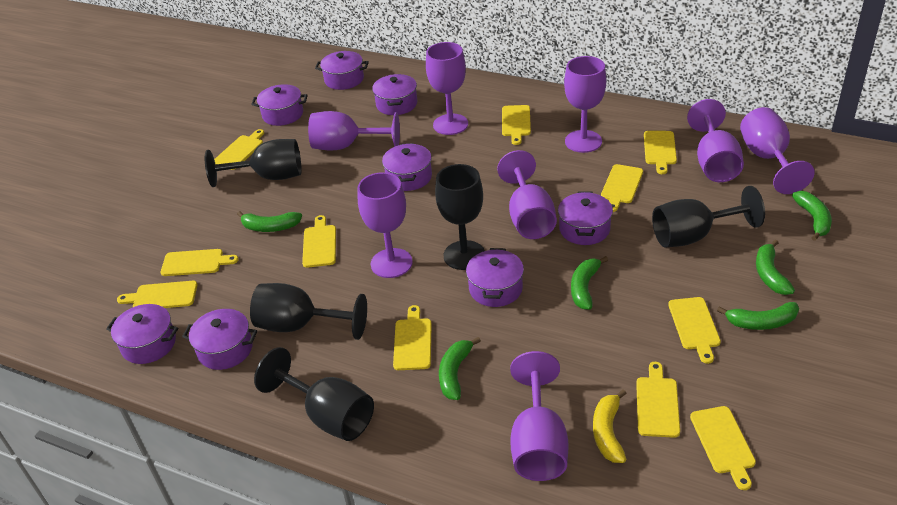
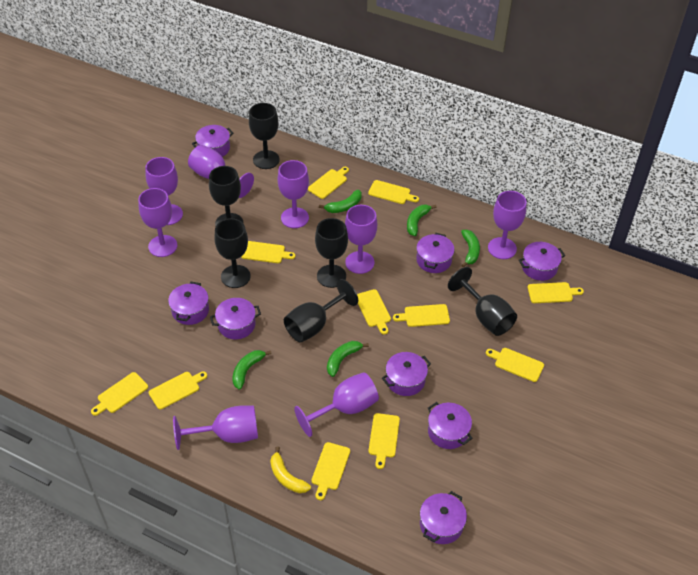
black goblet: 5 -> 6
green banana: 6 -> 5

